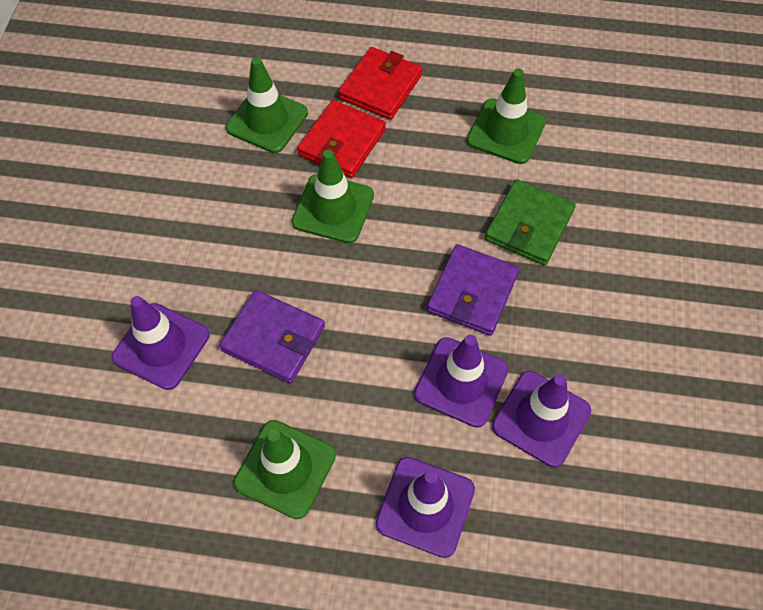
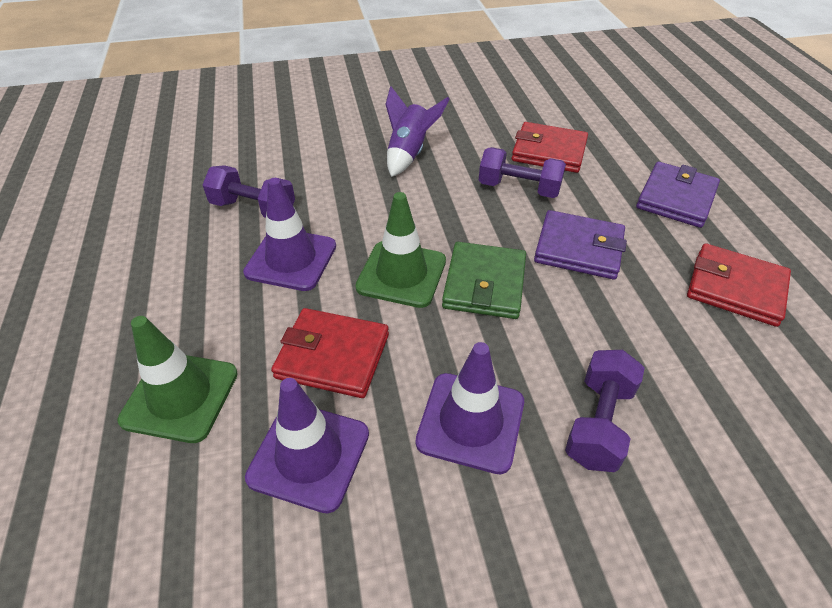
green traffic cone: 4 -> 2
purple dumbbell: 0 -> 3
purple rocket: 0 -> 1
purple traffic cone: 4 -> 3
red wallet: 2 -> 3

